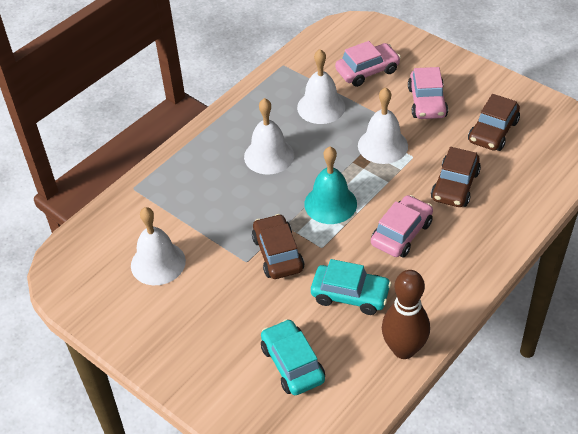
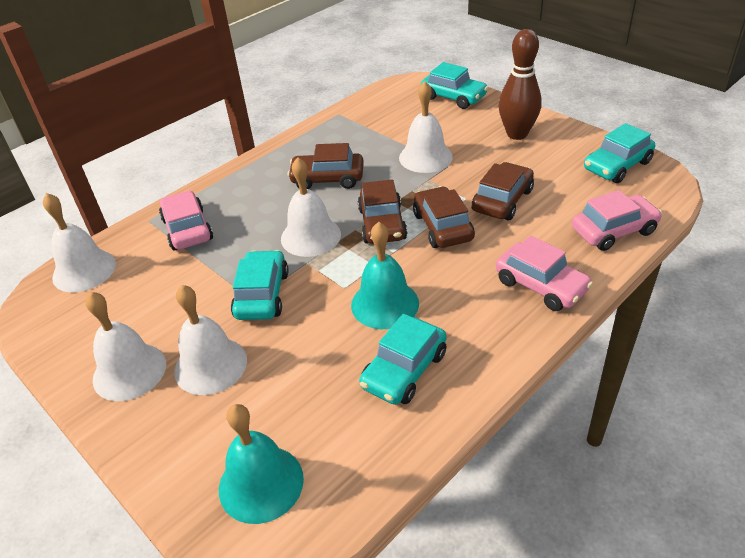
brown car: 3 -> 4
turquoise bell: 1 -> 2
turquoise car: 2 -> 4
white bell: 4 -> 5

